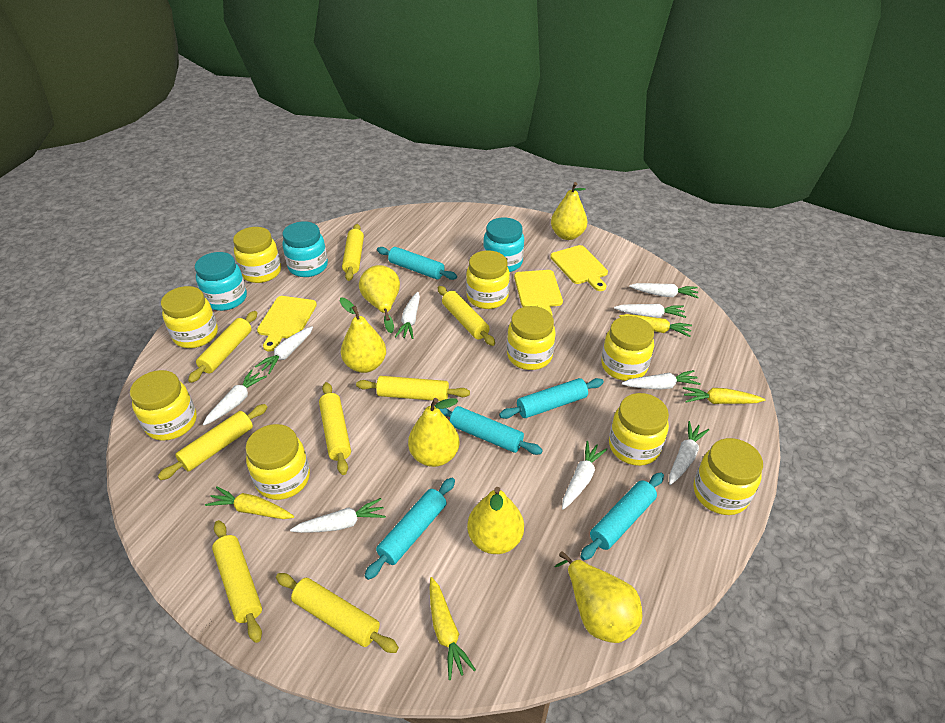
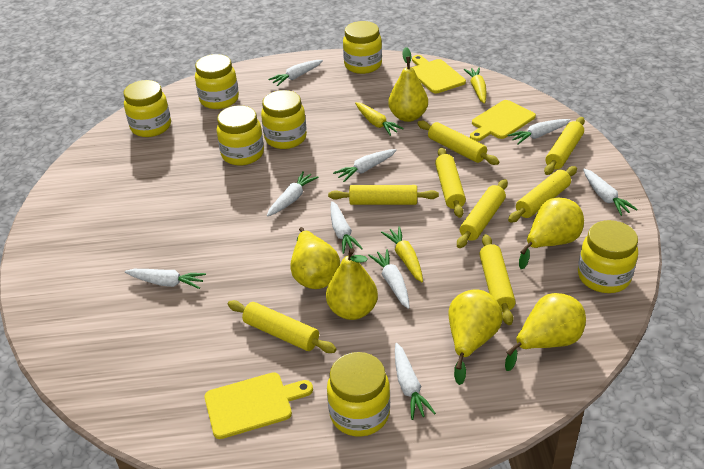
turquoise jar: 3 -> 0
turquoise rolling pin: 5 -> 0
yellow carrot: 4 -> 3
yellow jar: 9 -> 7

